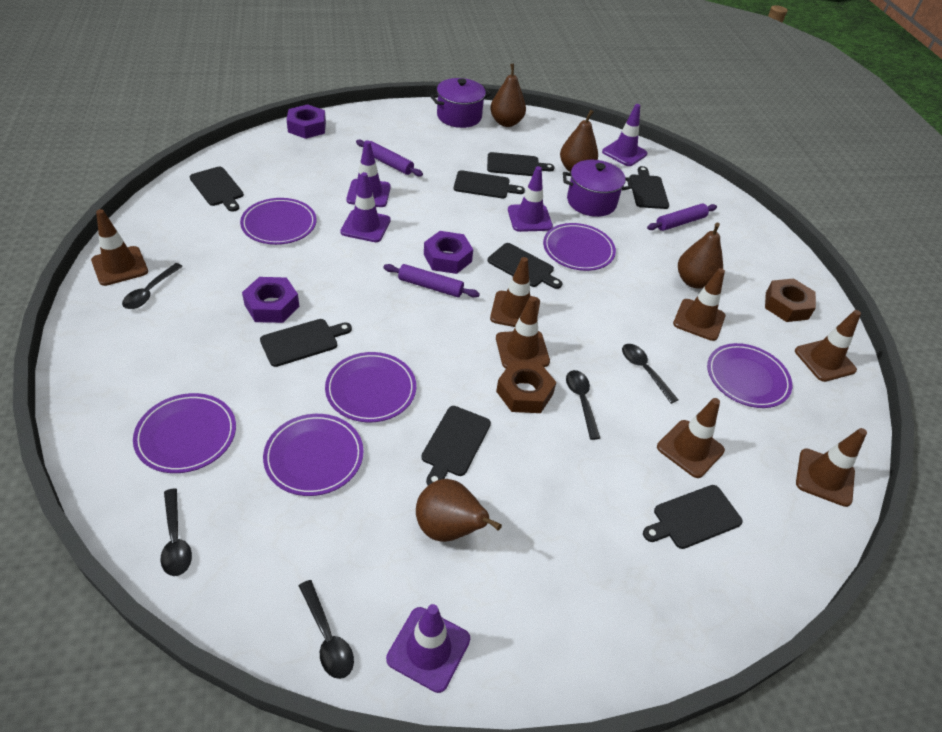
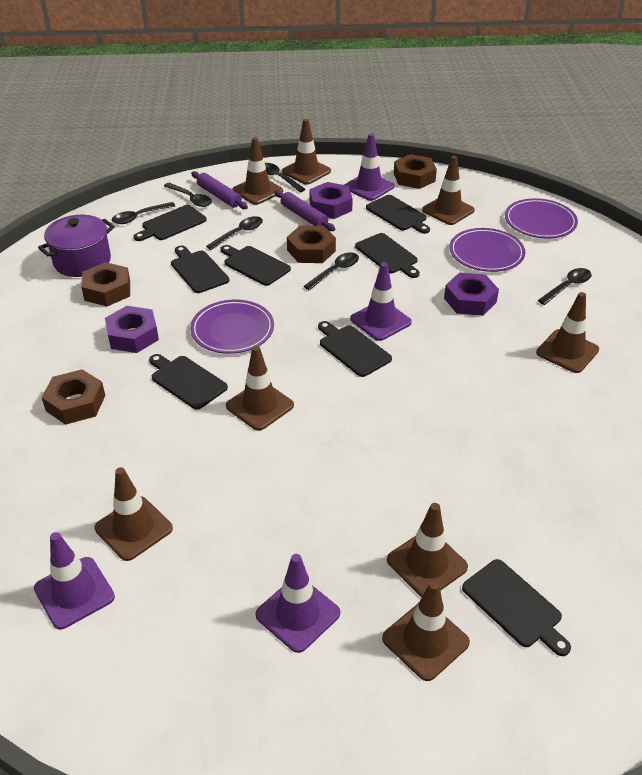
black spoon: 5 -> 6
brown nut: 2 -> 4
brown pear: 4 -> 0
brown traffic cone: 7 -> 8
purple plate: 6 -> 3
purple pot: 2 -> 1
purple rolling pin: 3 -> 2
purple traffic cone: 5 -> 4

